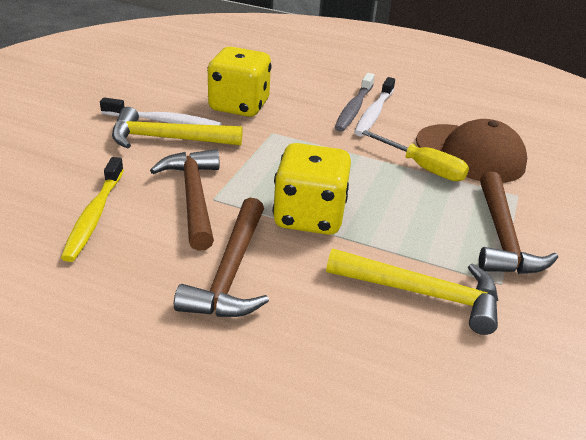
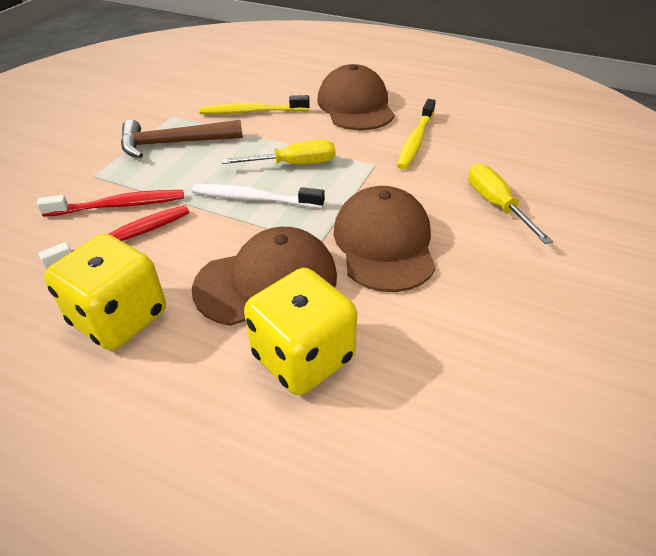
brown cap: 1 -> 3
brown hammer: 3 -> 1
grey toothbrush: 1 -> 0
red toothbrush: 0 -> 2
white toothbrush: 2 -> 1
yellow hammer: 2 -> 0
yellow screwdriver: 1 -> 2
yellow toothbrush: 1 -> 2

